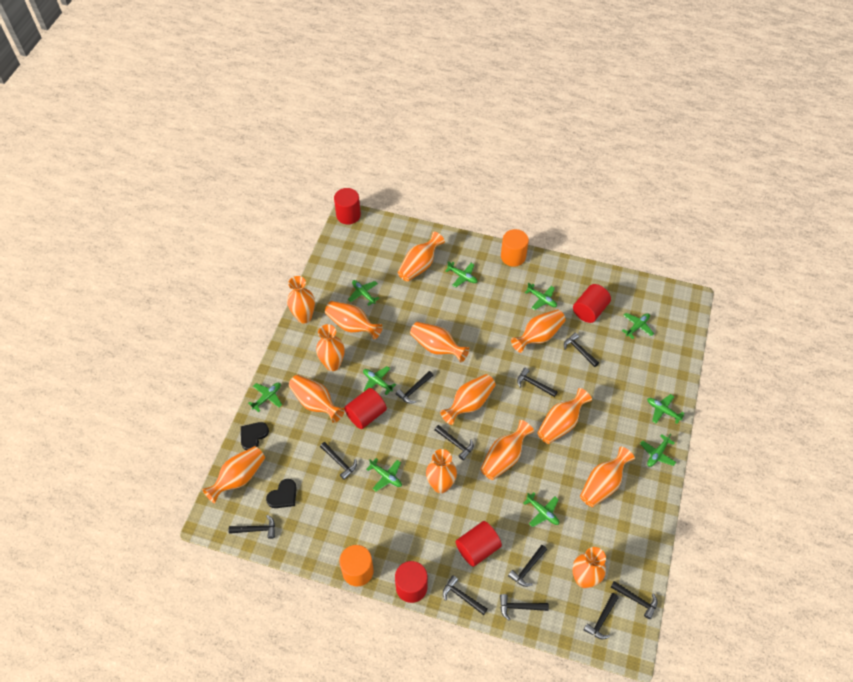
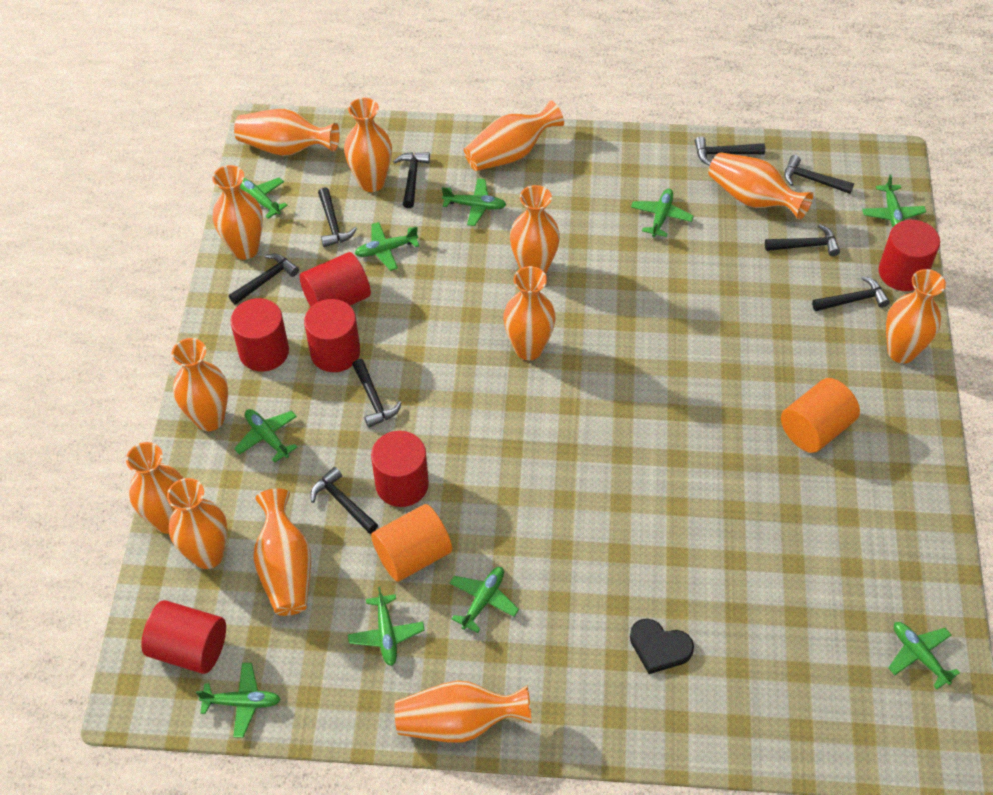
black hammer: 11 -> 9
black heart: 2 -> 1
orange vase: 14 -> 13
red cylinder: 5 -> 6

